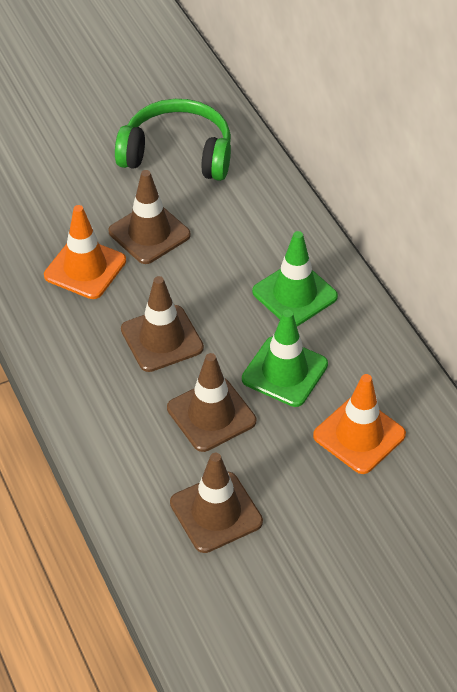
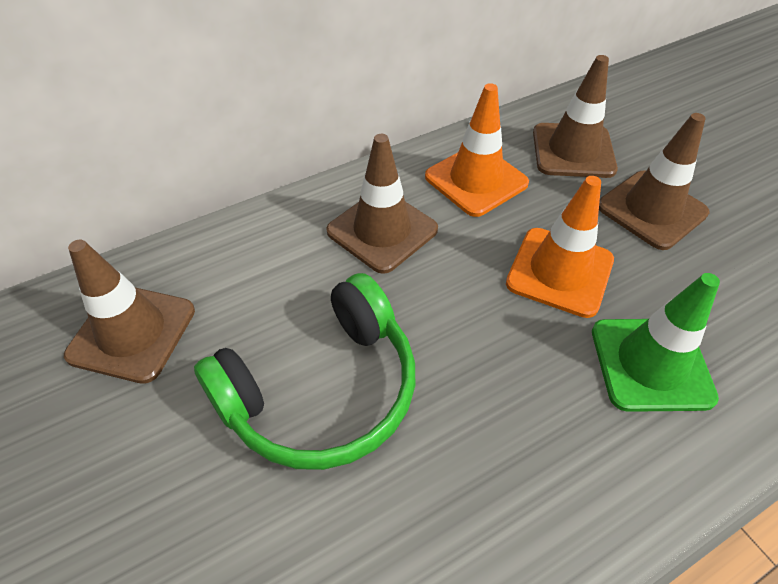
green traffic cone: 2 -> 1

